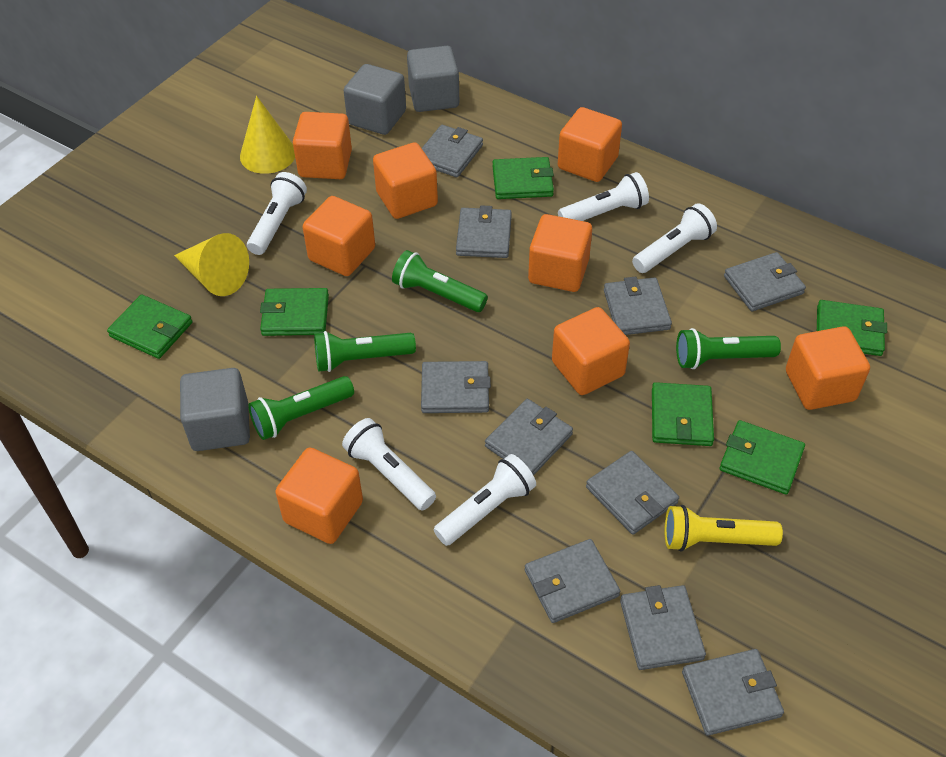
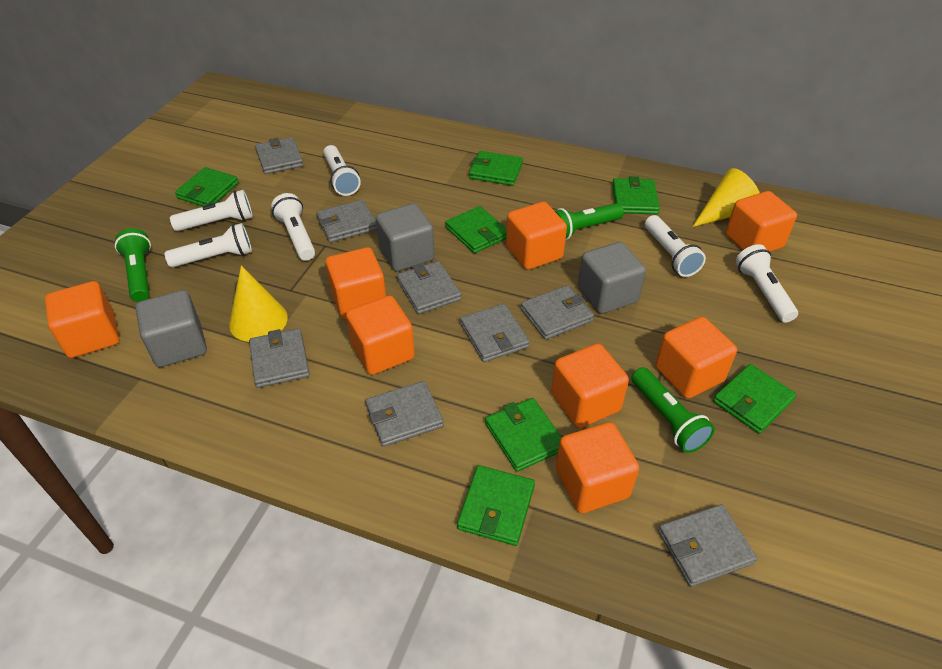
green flashlight: 4 -> 3
green wallet: 6 -> 7
grey wallet: 10 -> 8
white flashlight: 5 -> 6
yellow flashlight: 1 -> 0

